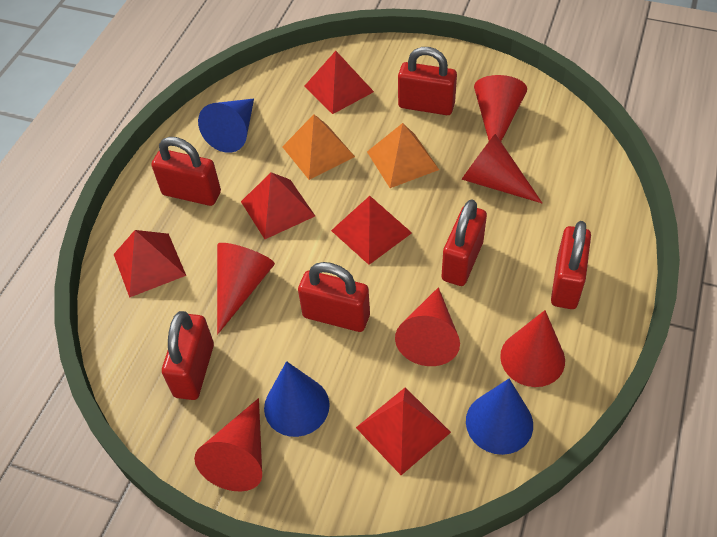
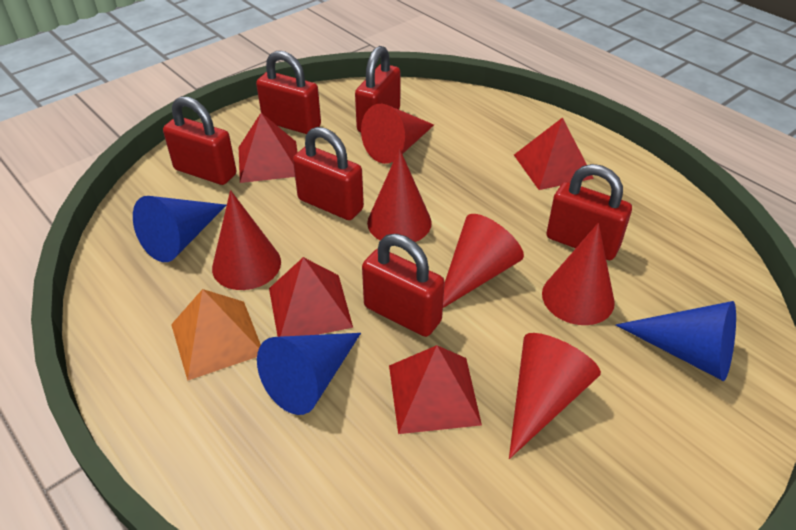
orange pyramid: 2 -> 1
red pyramid: 5 -> 4

